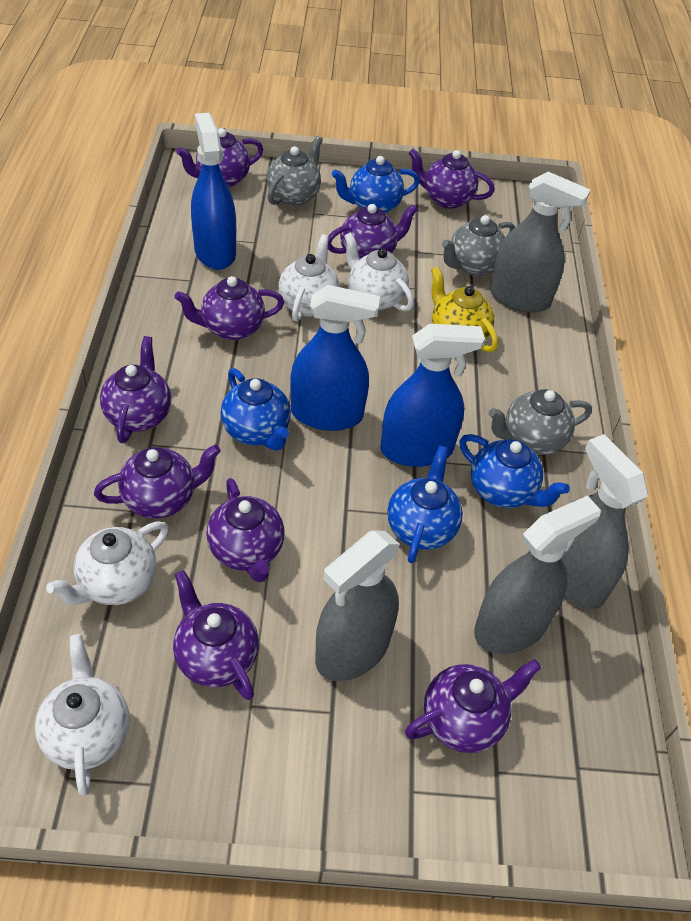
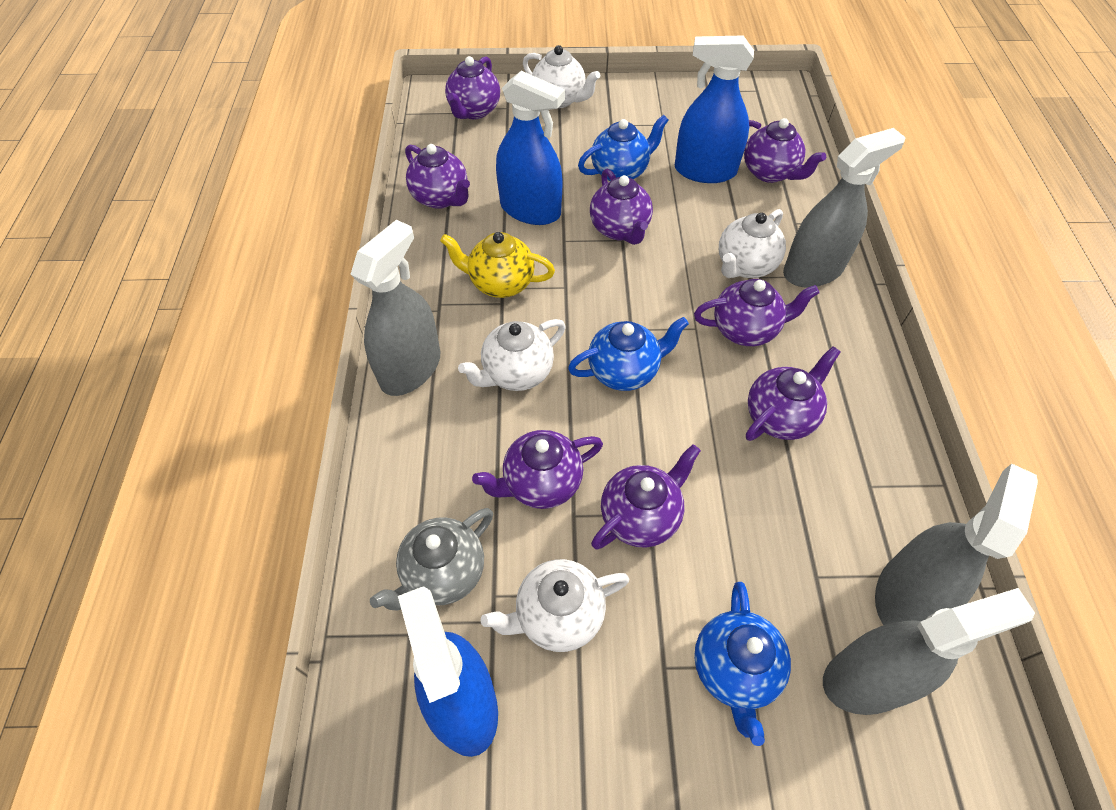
blue teapot: 4 -> 3
grey teapot: 3 -> 1
purple teapot: 9 -> 8

